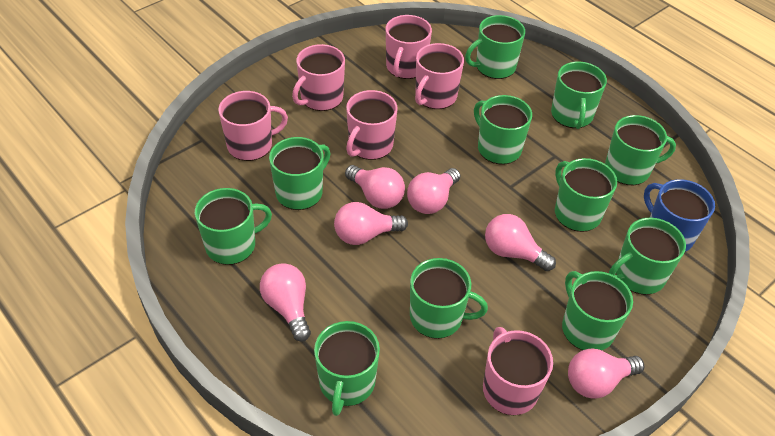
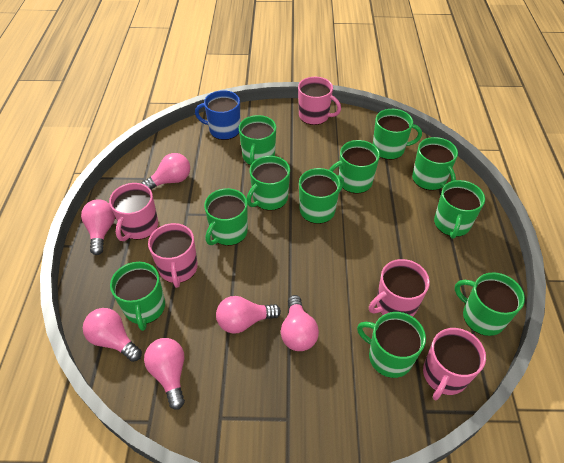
pink mug: 6 -> 5

